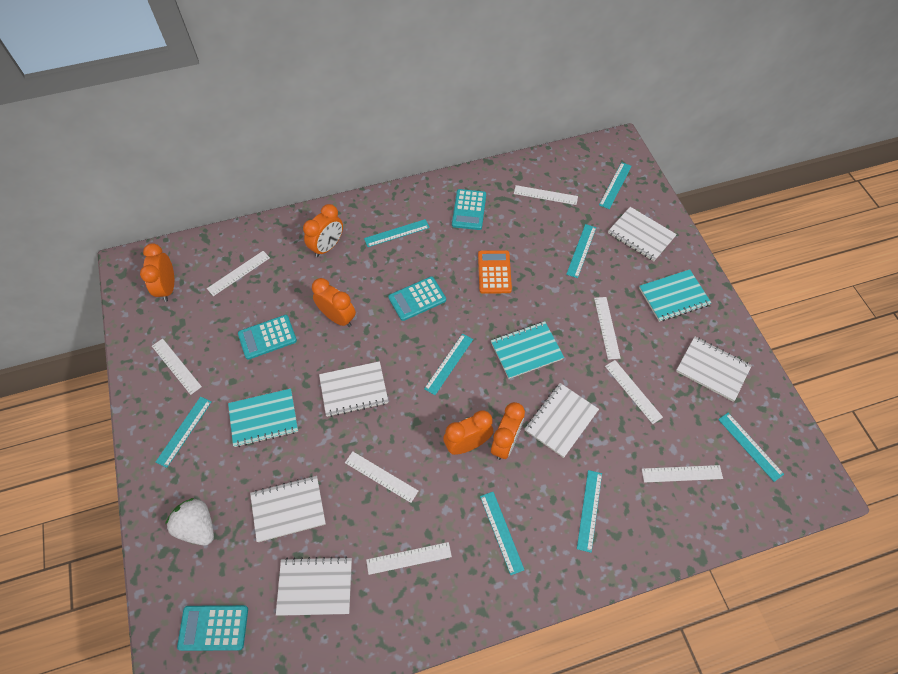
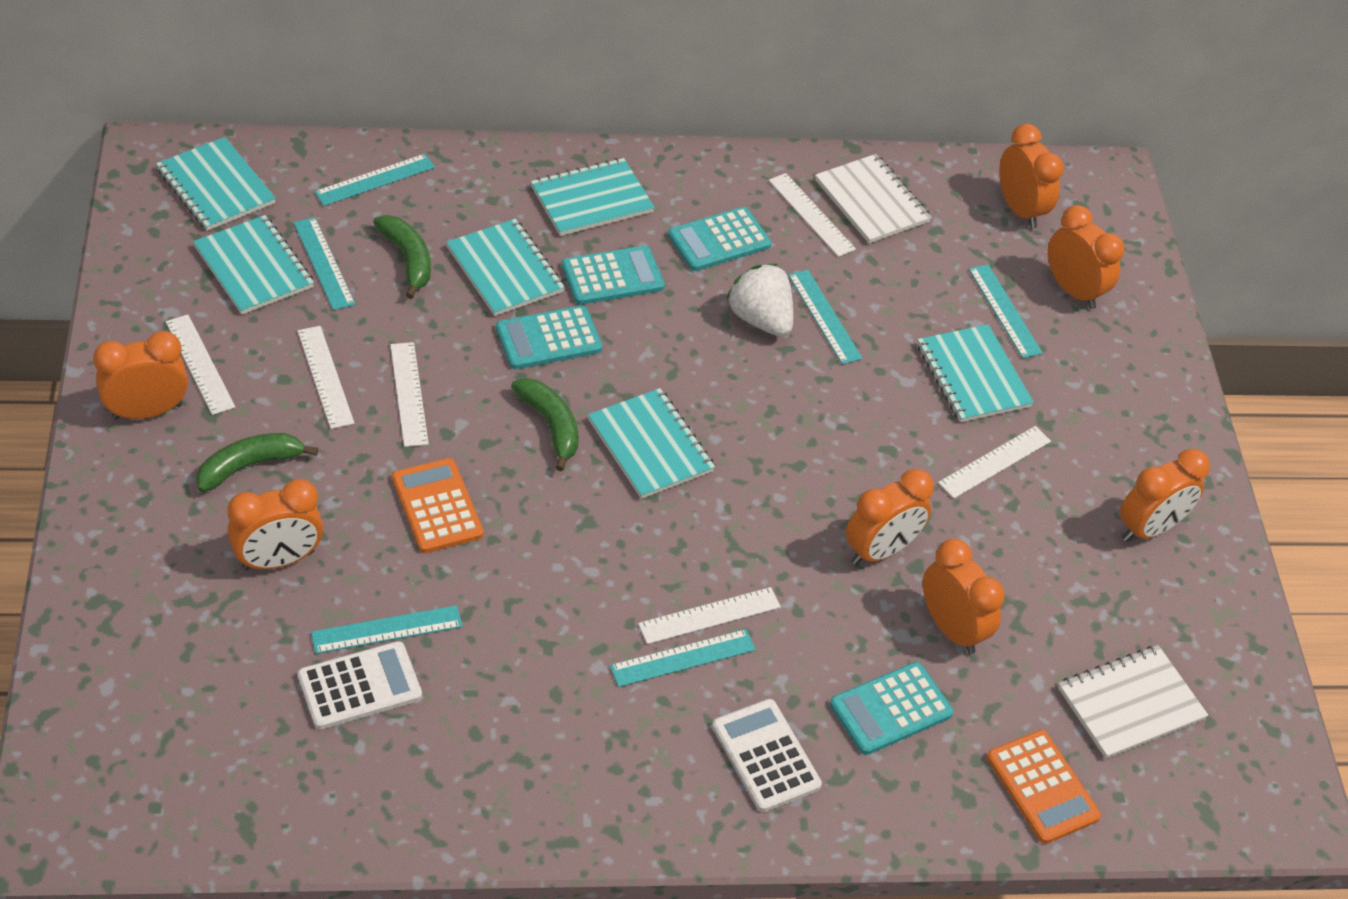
green banana: 0 -> 3
orange calculator: 1 -> 2
orange clock: 5 -> 7
turquoise notebook: 3 -> 6
turquoise ruler: 8 -> 6
white calculator: 0 -> 2
white notebook: 6 -> 2
white ruler: 8 -> 6

